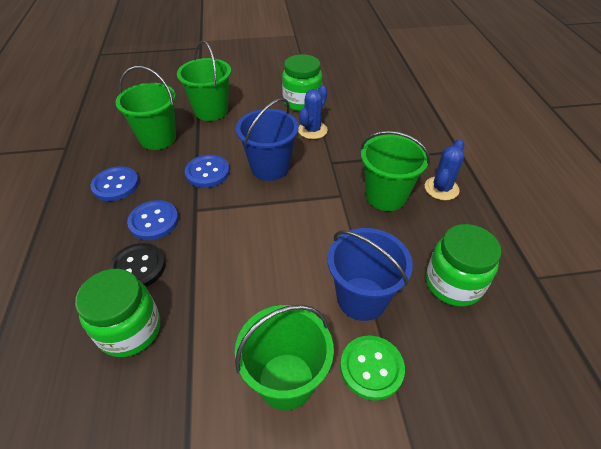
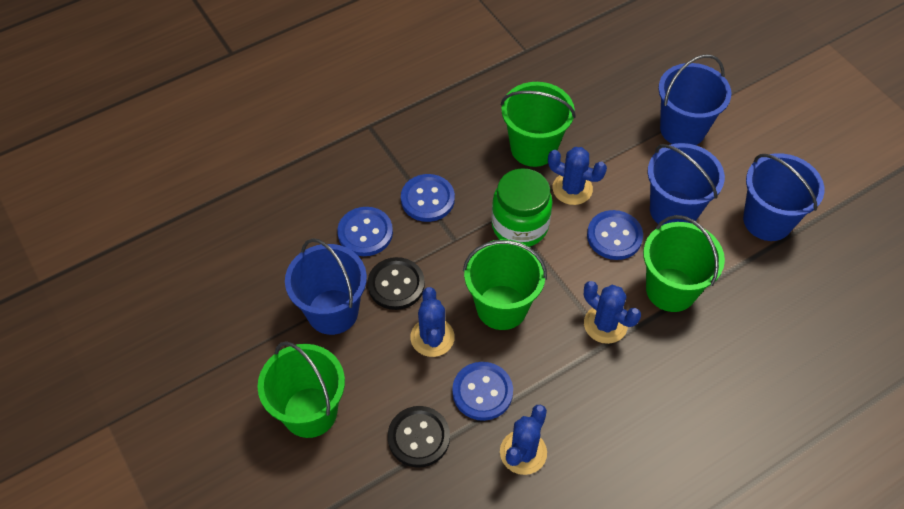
black button: 1 -> 2
blue bucket: 2 -> 4
blue button: 3 -> 4
blue cactus: 2 -> 4
green button: 1 -> 0
green jar: 3 -> 1

